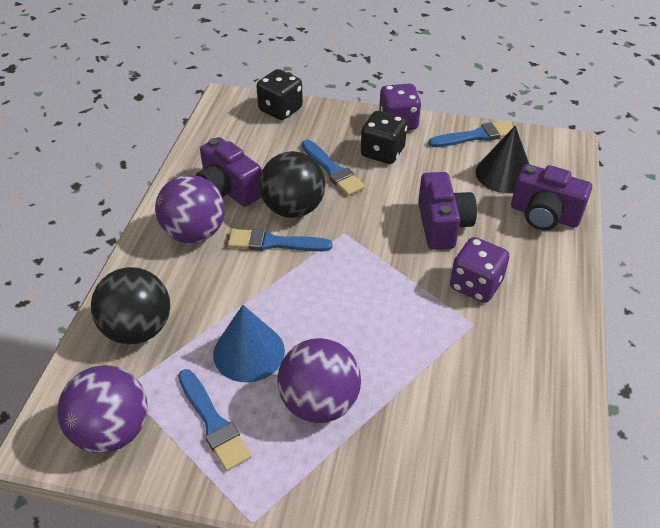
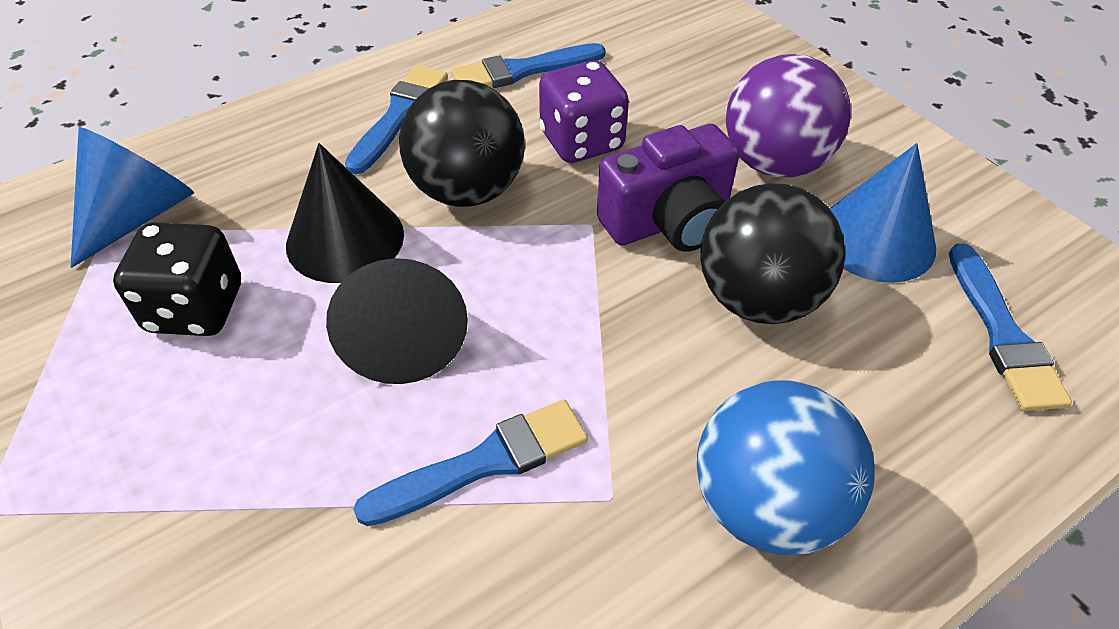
black cone: 1 -> 2
black dice: 2 -> 1
blue ball: 0 -> 1
blue cone: 1 -> 2
purple ball: 3 -> 1
purple camera: 3 -> 1
purple dice: 2 -> 1

